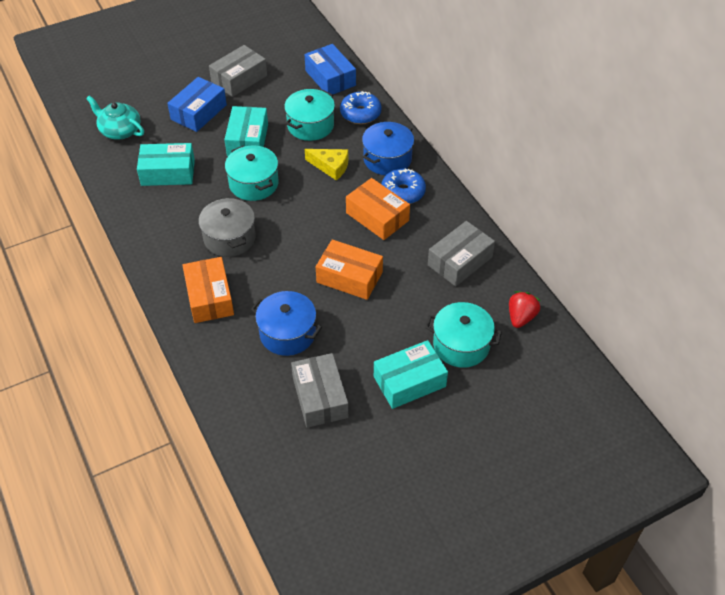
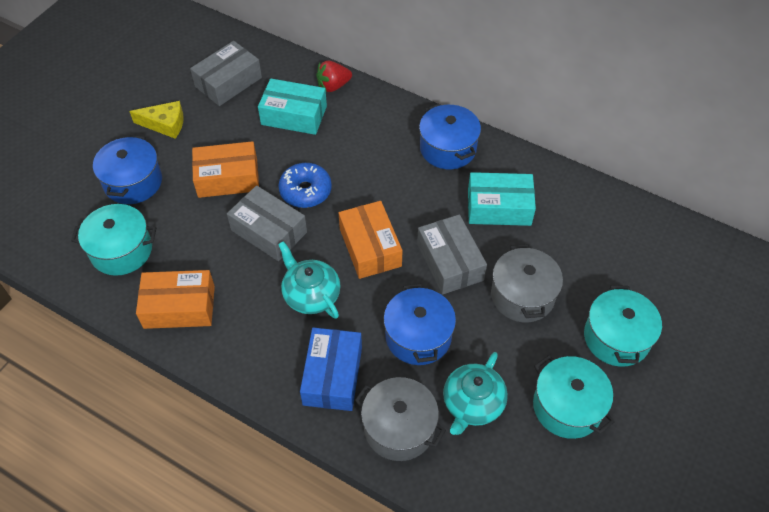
blue box: 2 -> 1
blue donut: 2 -> 1
blue pot: 2 -> 3
grey pot: 1 -> 2
turquoise box: 3 -> 2
turquoise teapot: 1 -> 2

